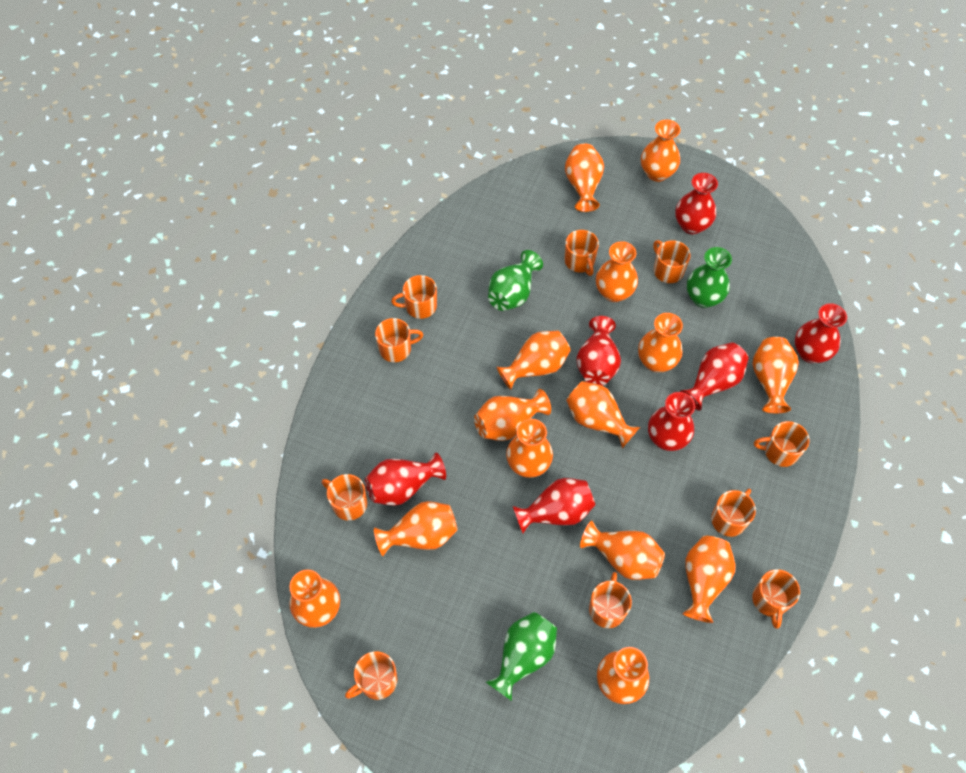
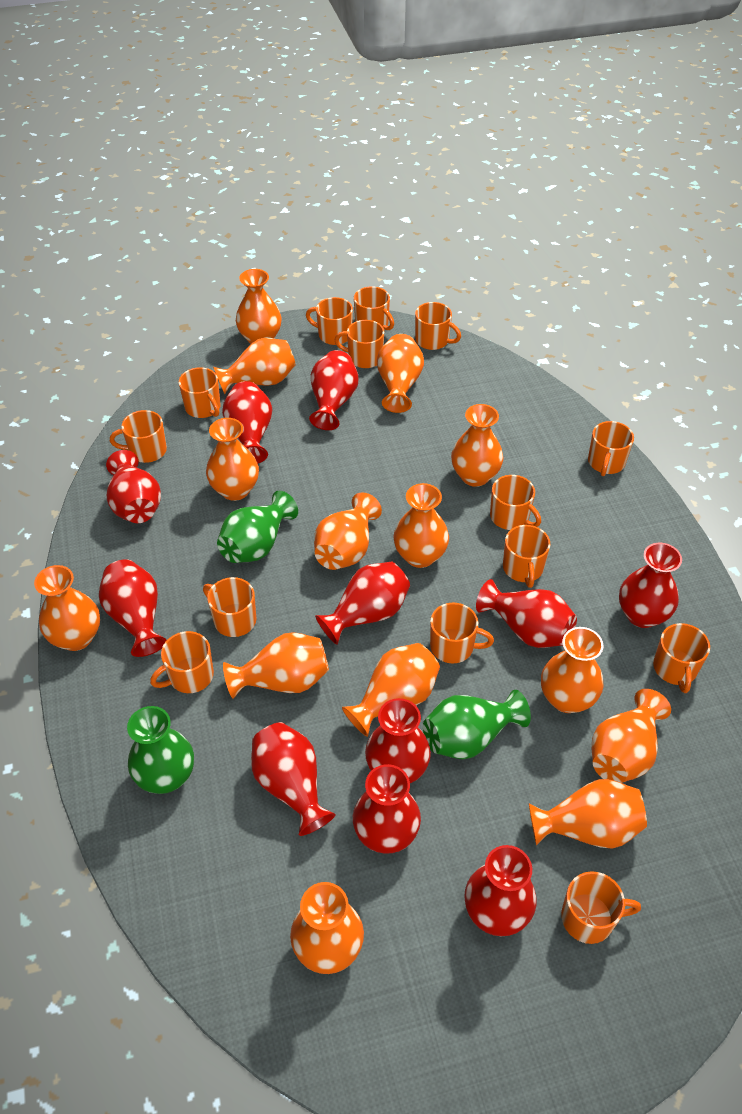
orange mug: 10 -> 14
red vase: 7 -> 11

